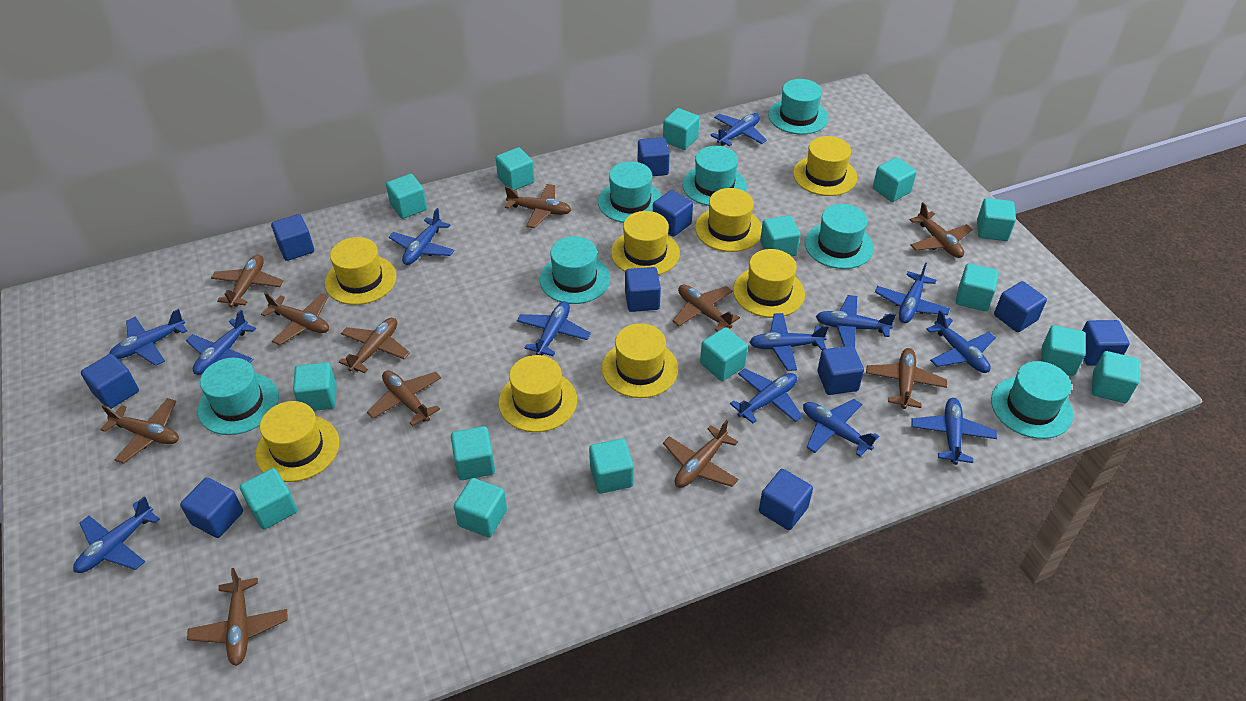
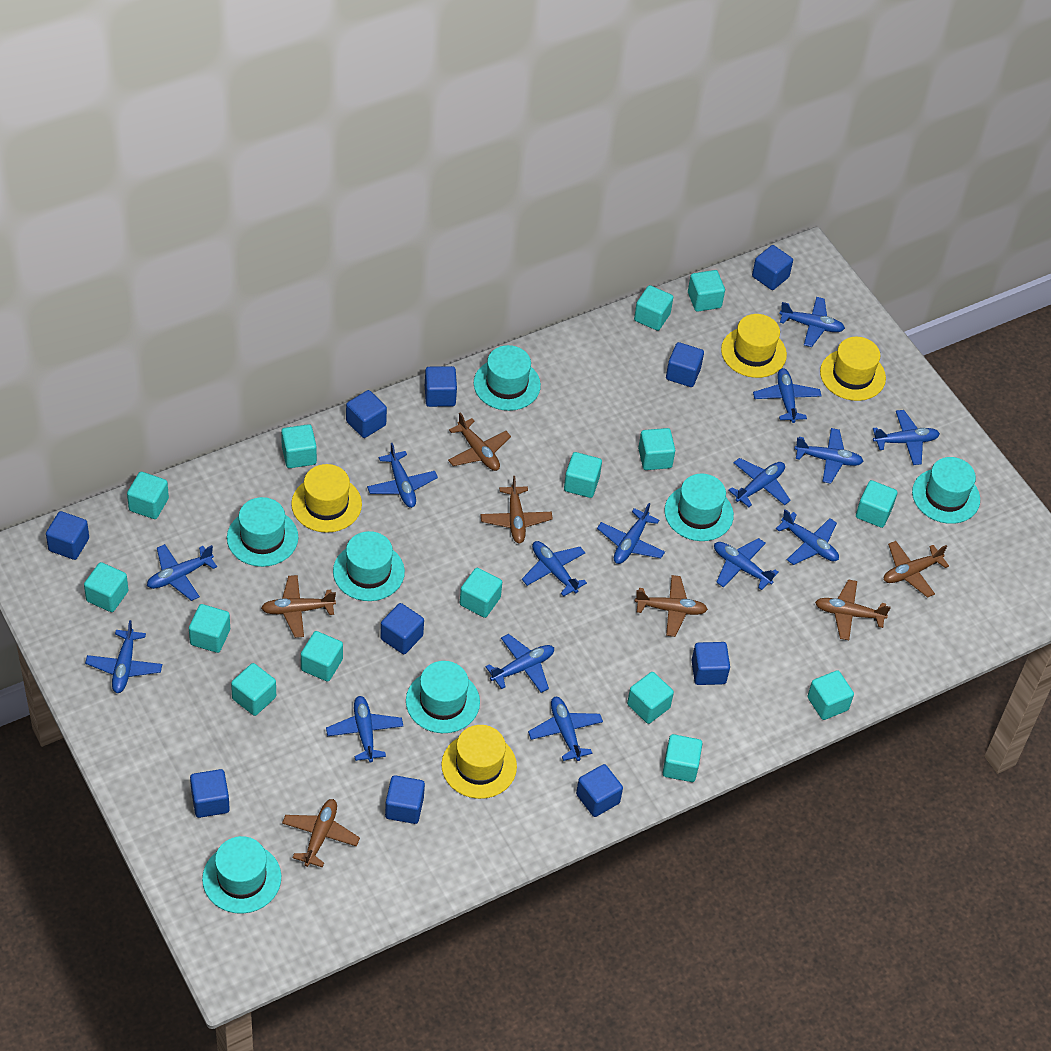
blue plane: 13 -> 15
brown plane: 11 -> 7
yellow hat: 8 -> 4

